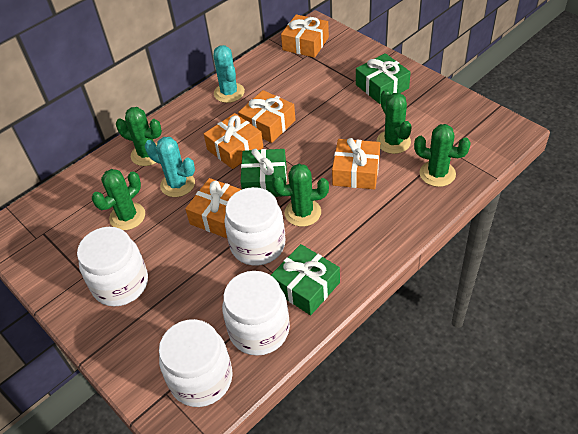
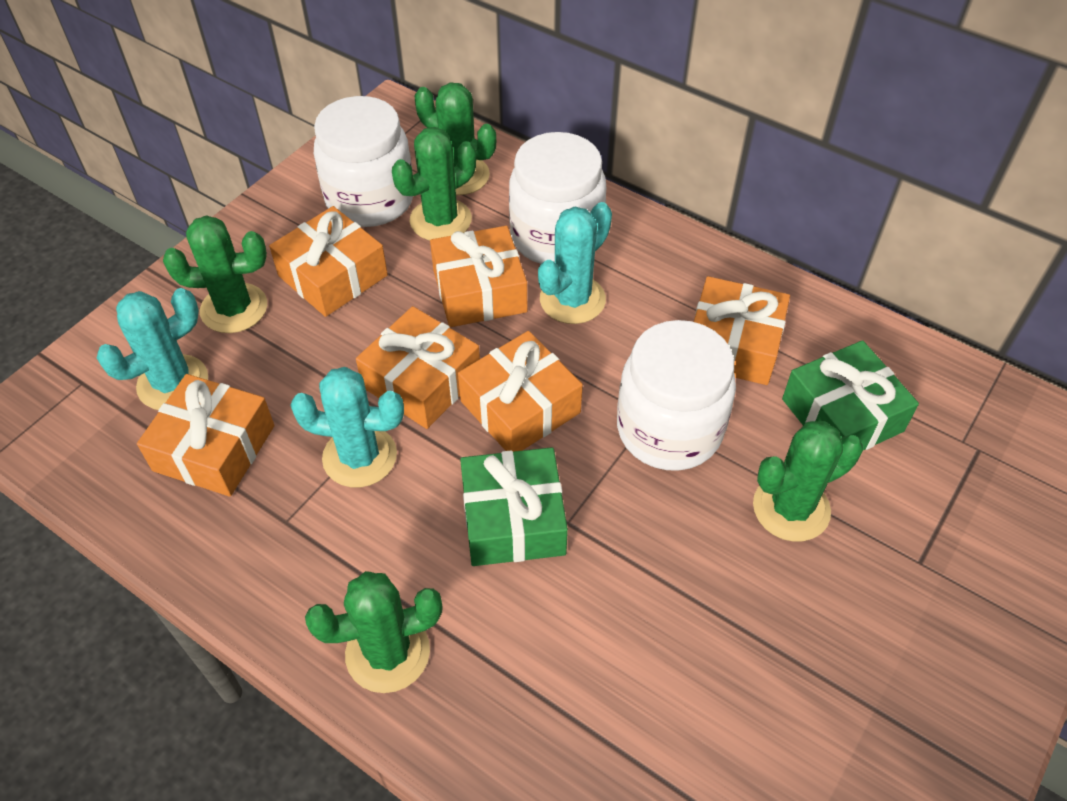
green gift: 3 -> 2
orange gift: 5 -> 6
turquoise cactus: 2 -> 3
white jar: 4 -> 3

